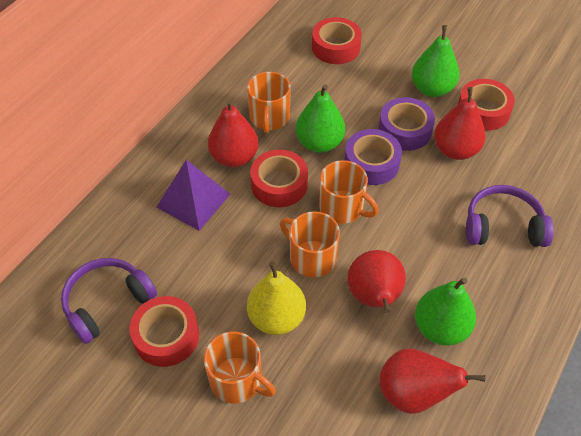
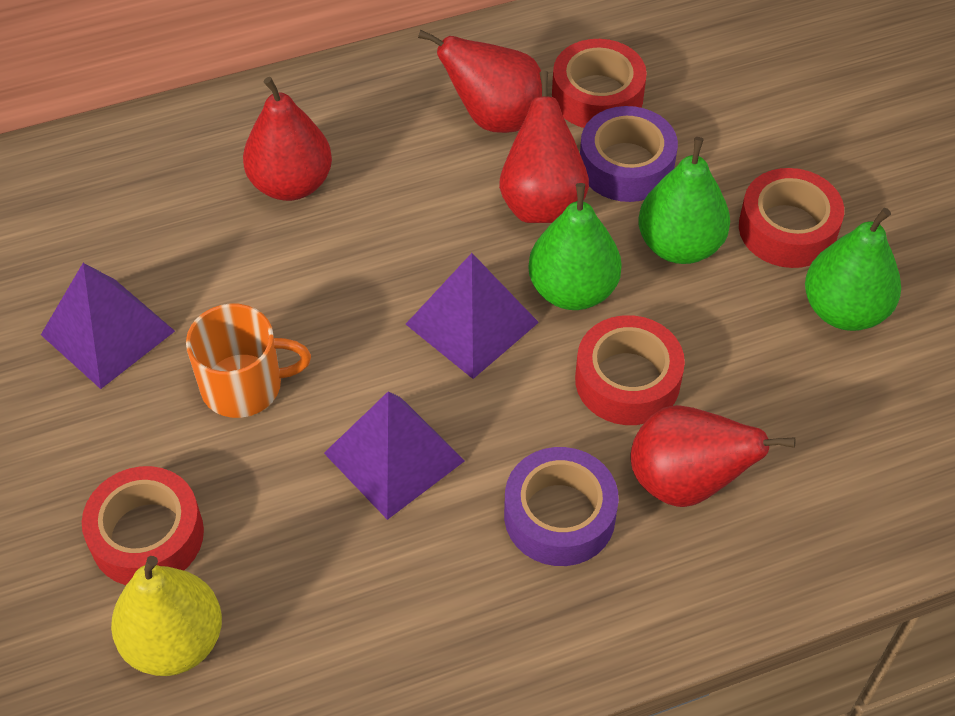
orange mug: 4 -> 1
purple headphones: 2 -> 0
purple pyramid: 1 -> 3

